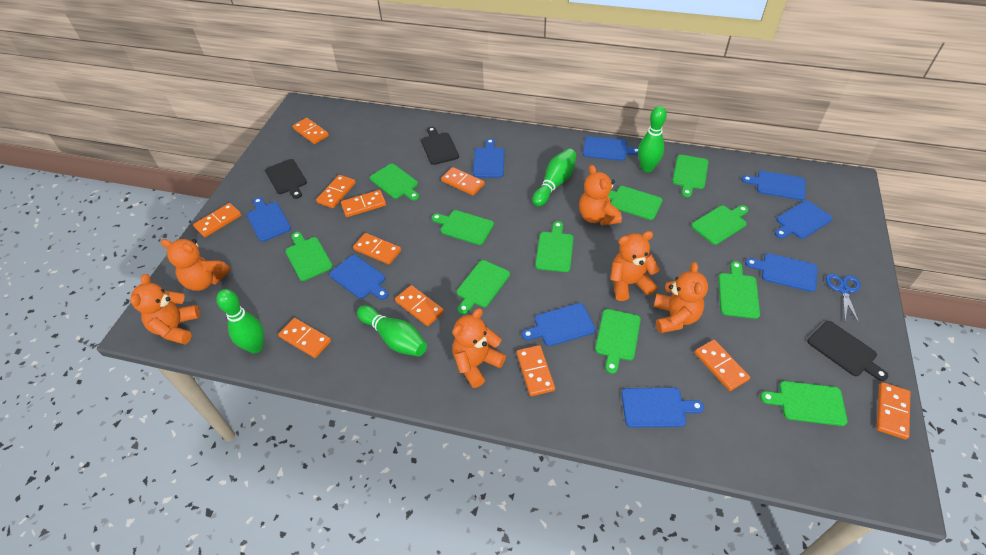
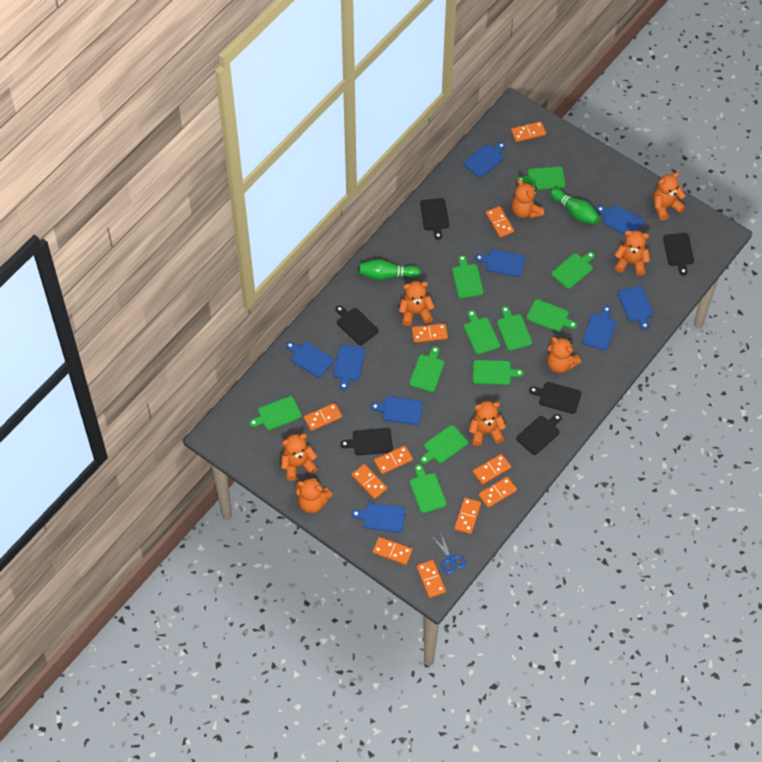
black cutting board: 3 -> 6
green bowling pin: 4 -> 2
orange teddy bear: 6 -> 8

